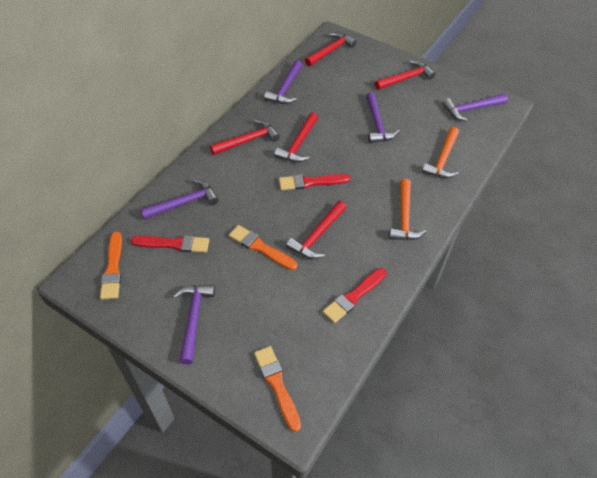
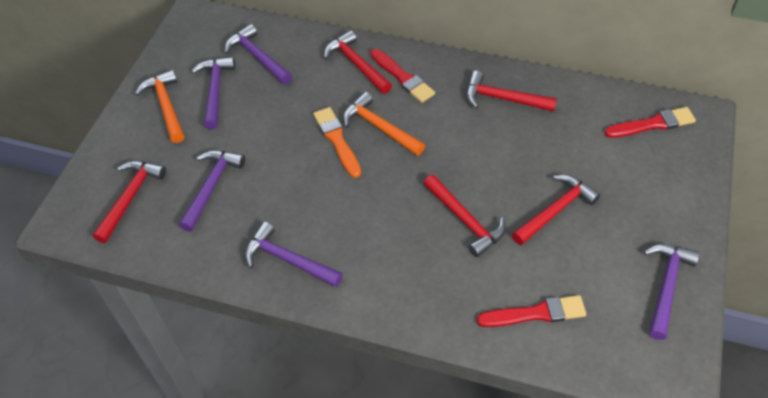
orange brush: 3 -> 1

